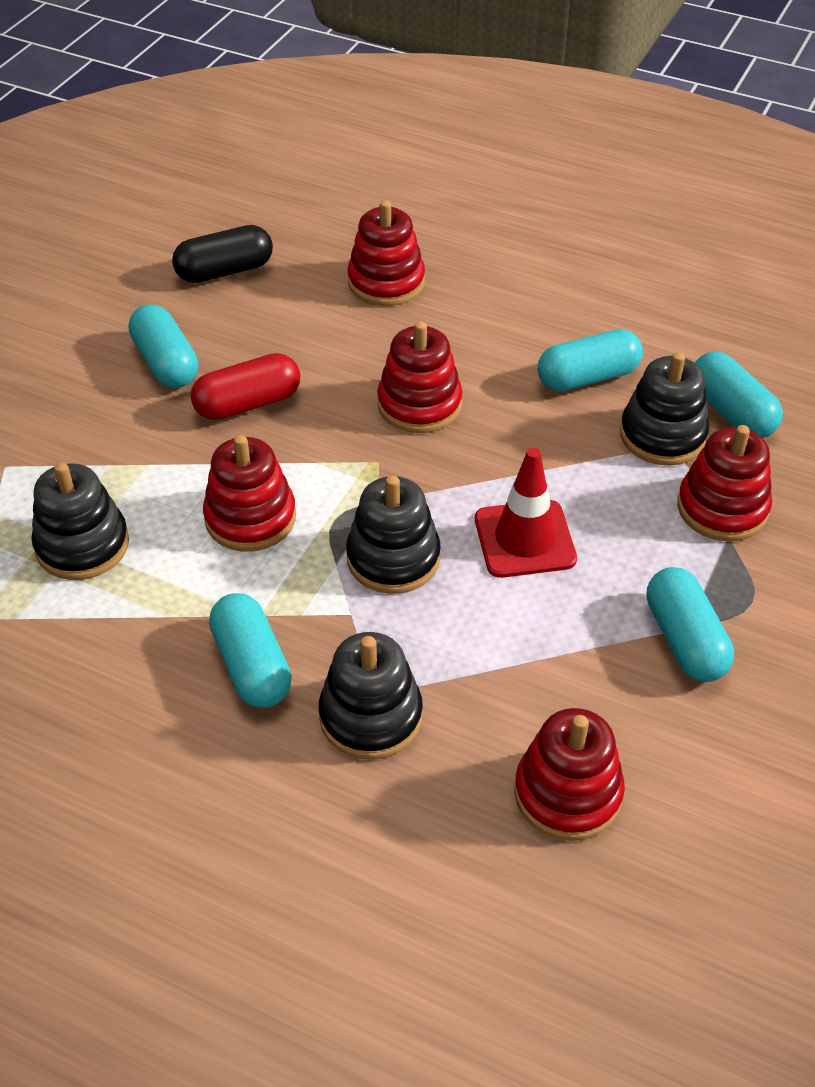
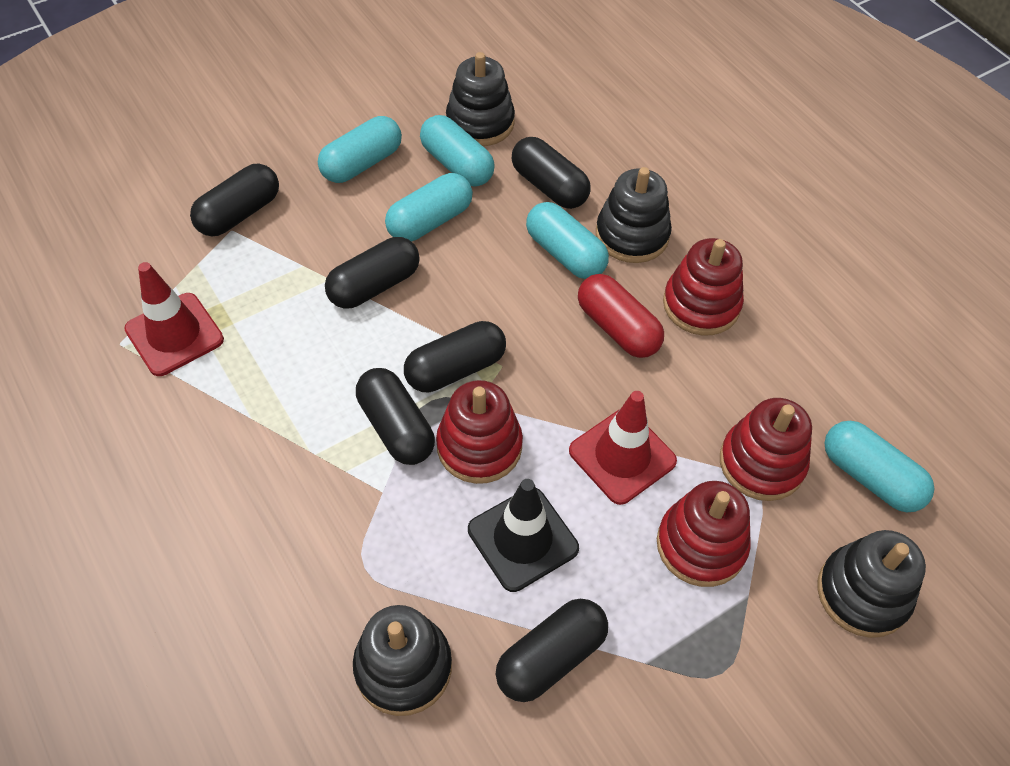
black capsule: 1 -> 6
black traffic cone: 0 -> 1
red stacking toy: 5 -> 4
red traffic cone: 1 -> 2

